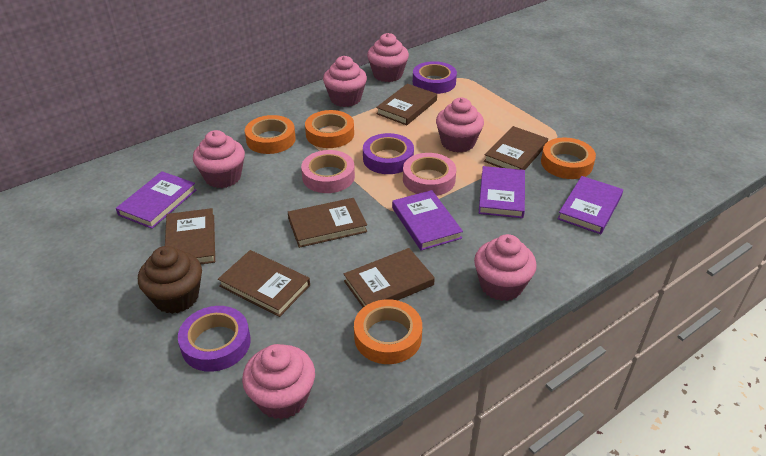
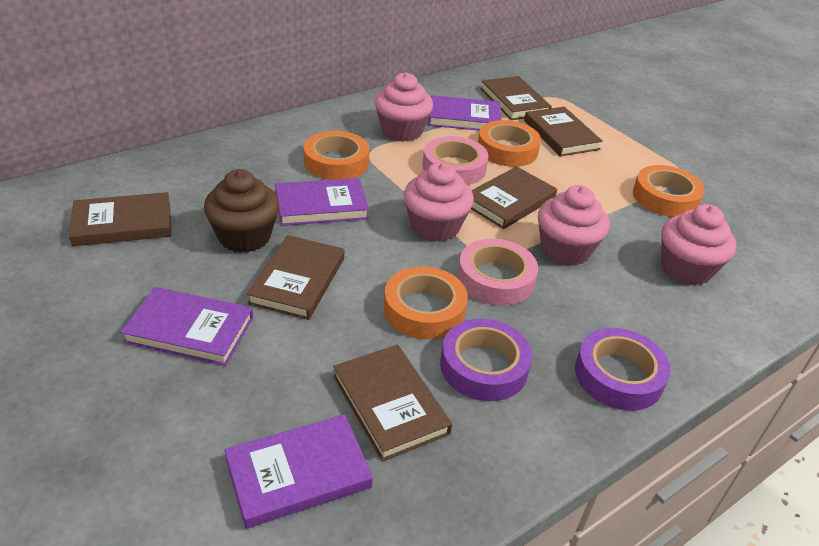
pink cupcake: 6 -> 4
purple tape: 3 -> 2

